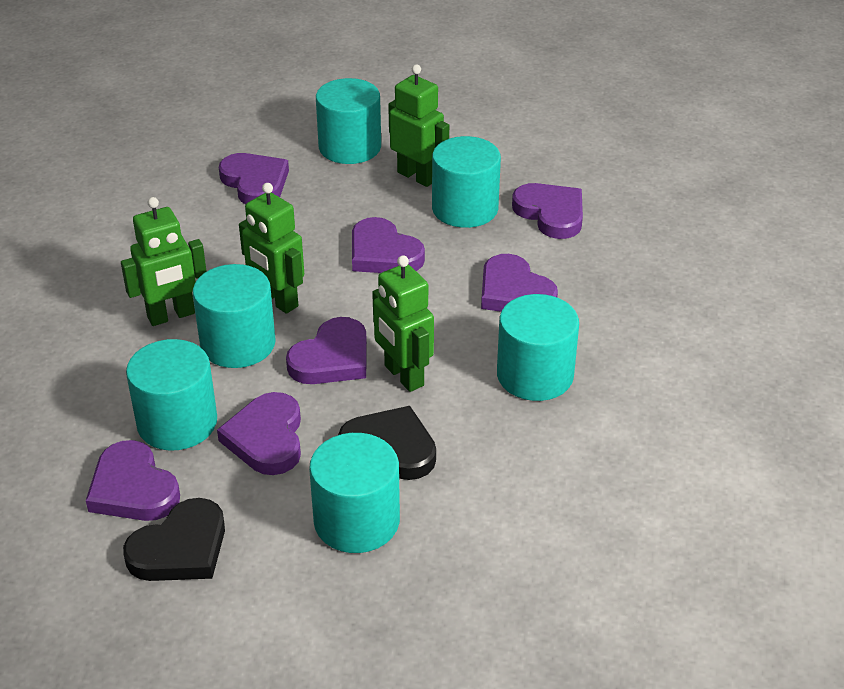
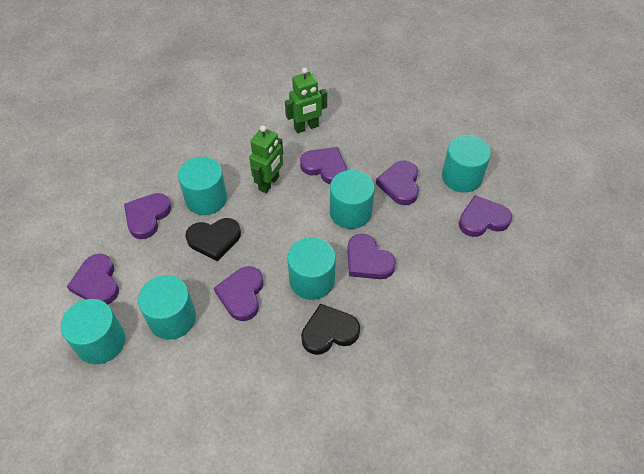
green robot: 4 -> 2

